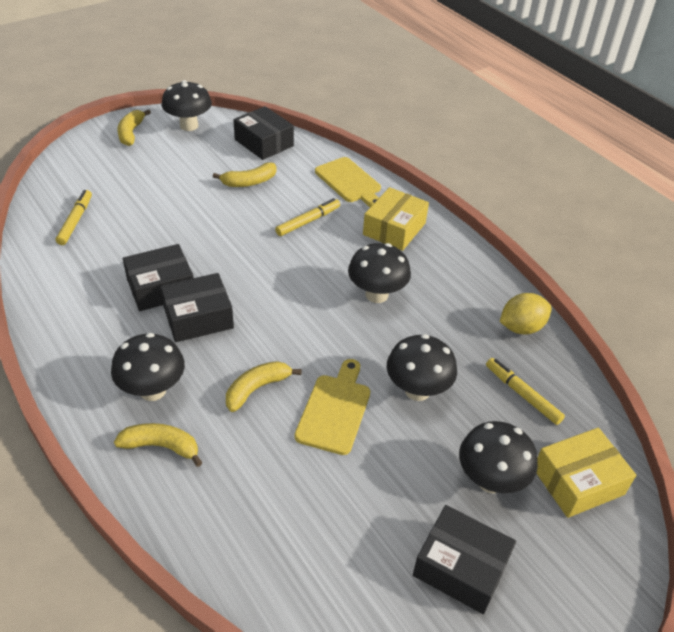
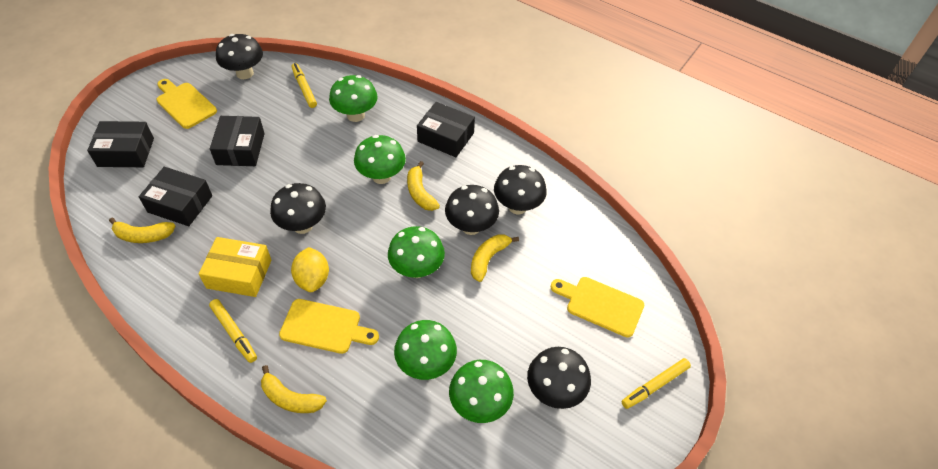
green mushroom: 0 -> 5
yellow box: 2 -> 1
yellow cutting board: 2 -> 3

